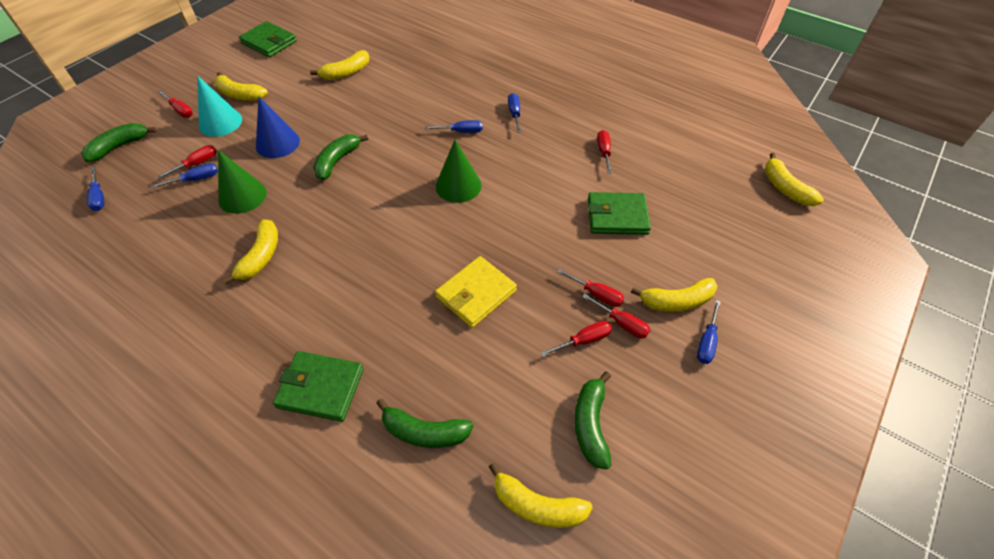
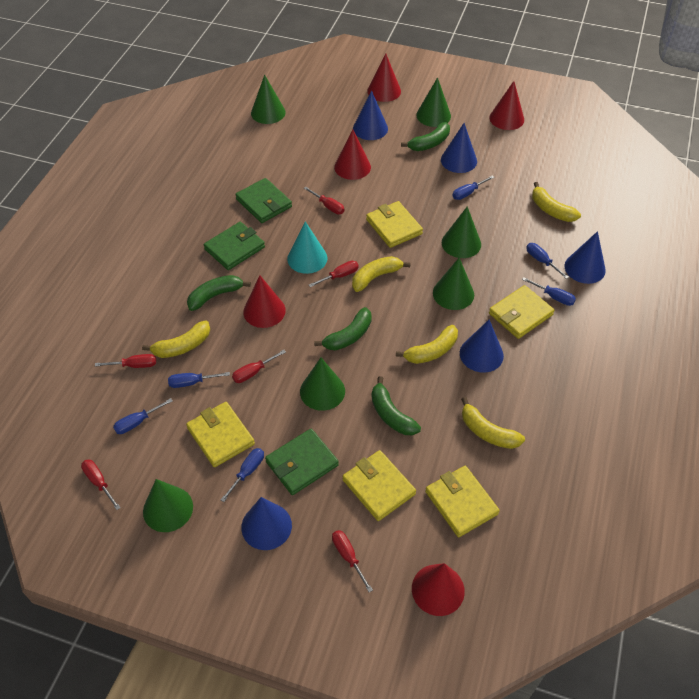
blue cone: 1 -> 5
blue screwdriver: 5 -> 6
green cone: 2 -> 6
red cone: 0 -> 5
yellow banana: 6 -> 5
yellow wallet: 1 -> 5

